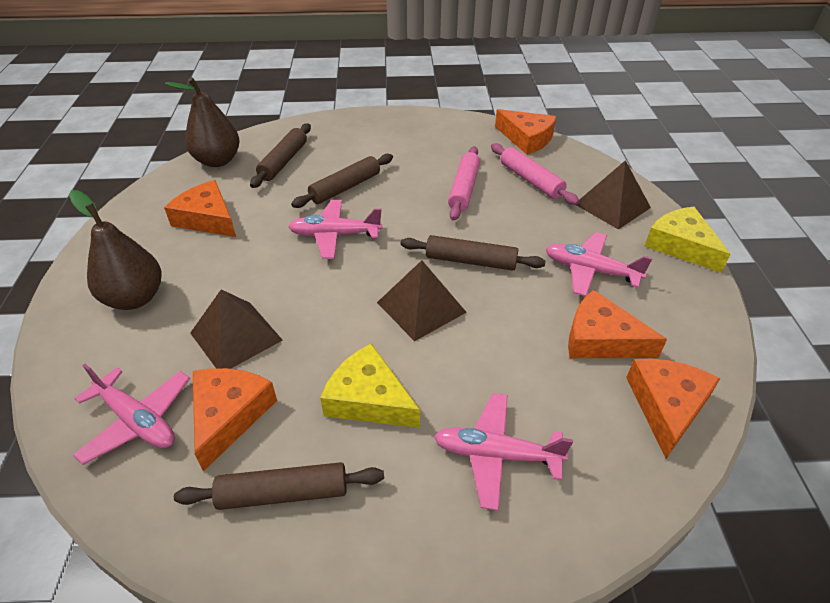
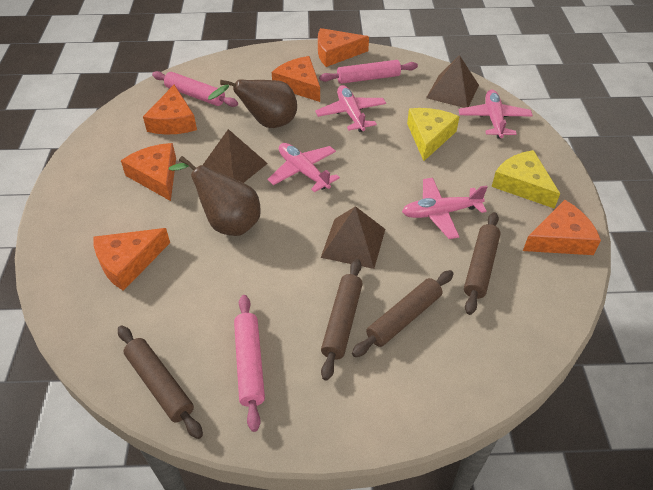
orange cheese: 5 -> 6
pink rolling pin: 2 -> 3

